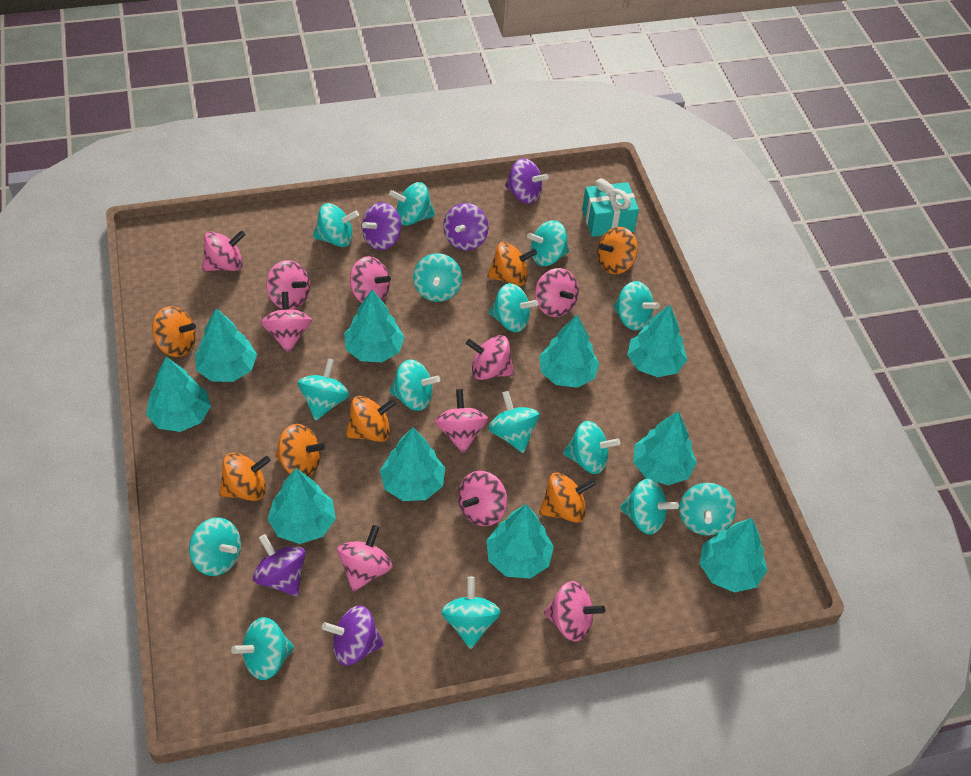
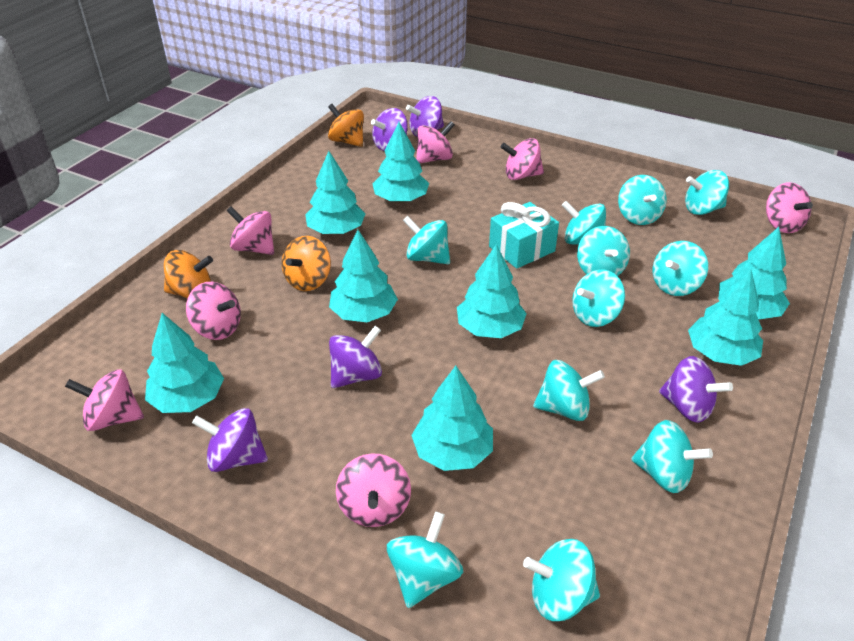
orange spinning top: 7 -> 3
pink spinning top: 10 -> 7
turquoise spinning top: 15 -> 11
turquoise tree: 10 -> 8

